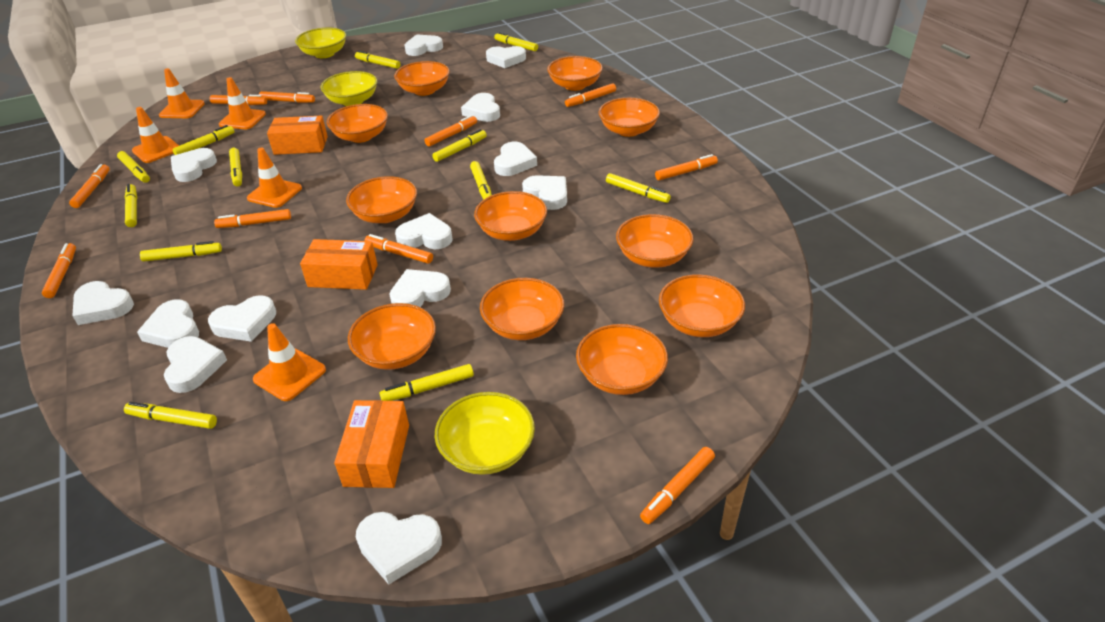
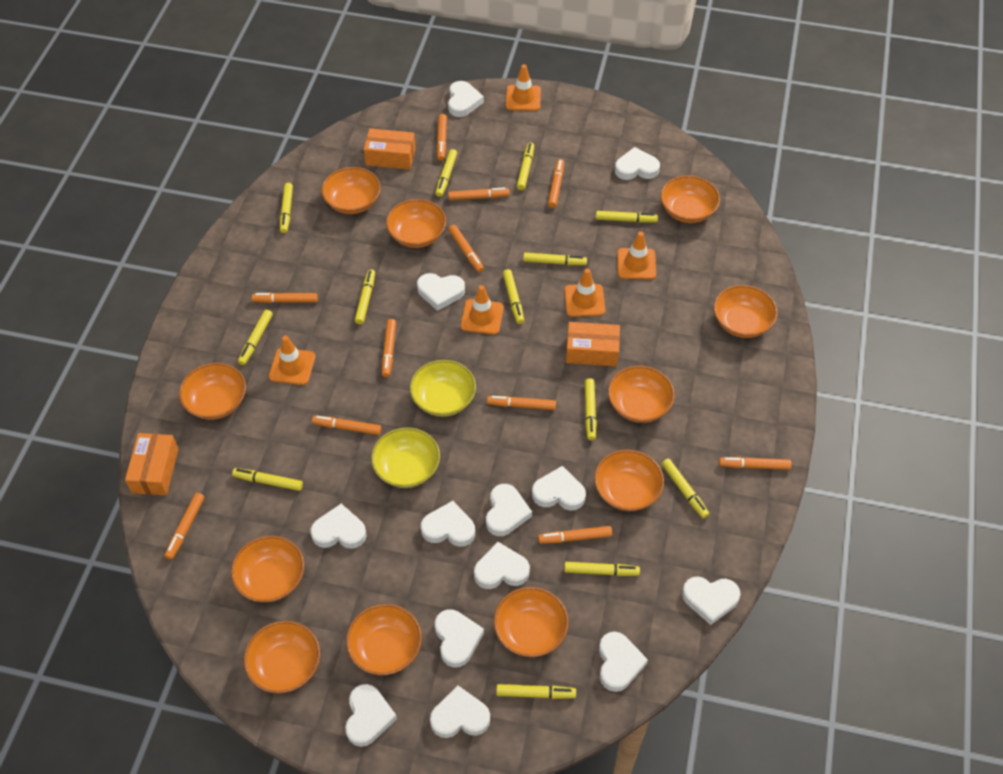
orange marker: 10 -> 11
yellow bowl: 3 -> 2
yellow marker: 12 -> 13

